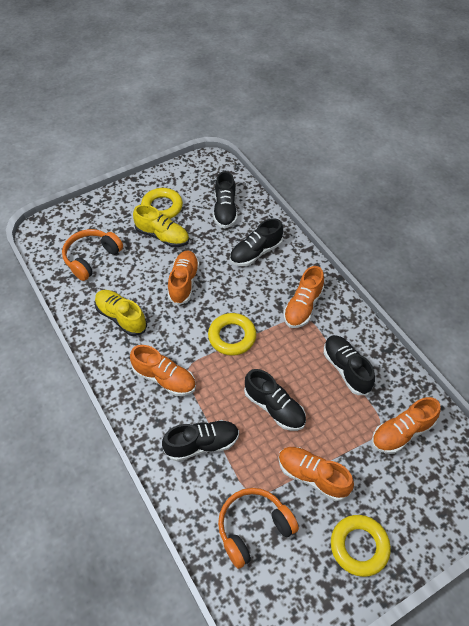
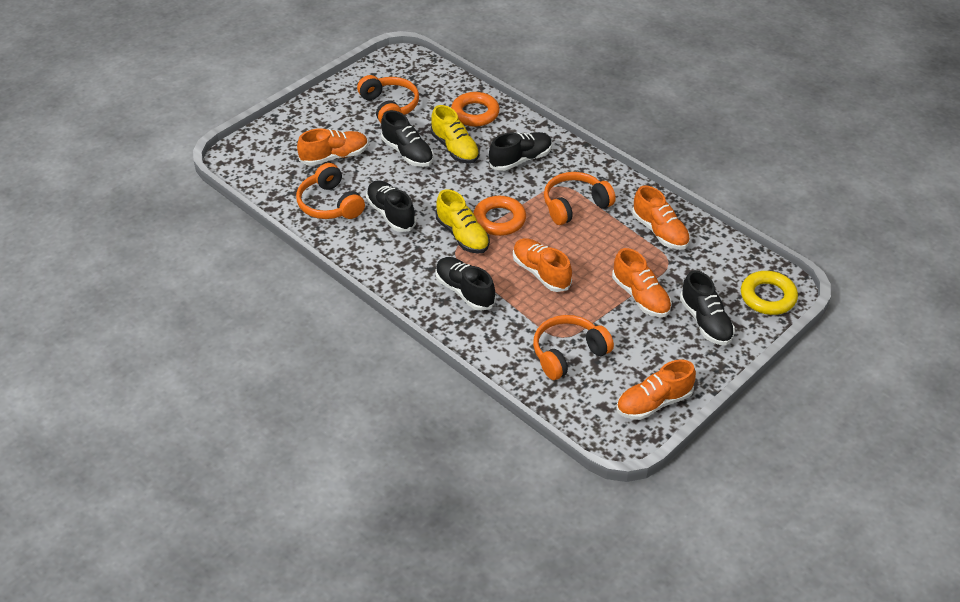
orange headphones: 2 -> 4
orange ring: 0 -> 2
yellow ring: 3 -> 1

